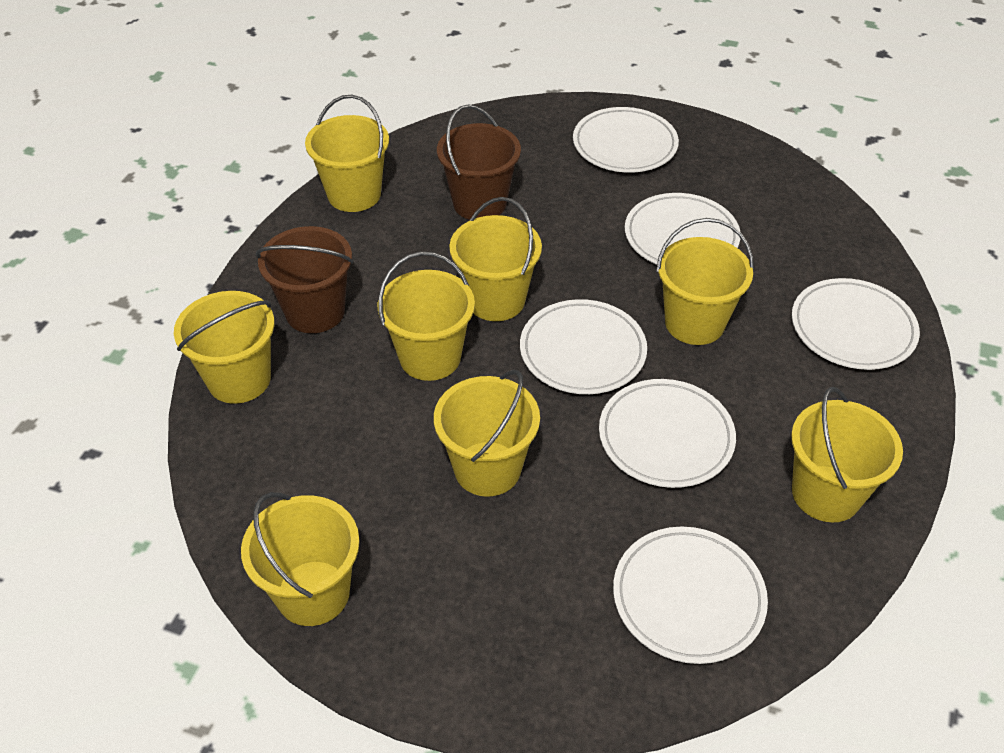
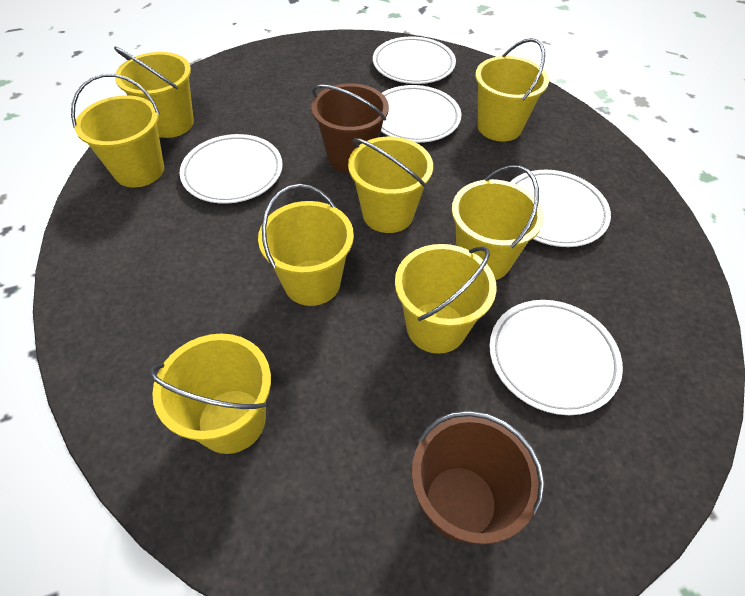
white plate: 6 -> 5

